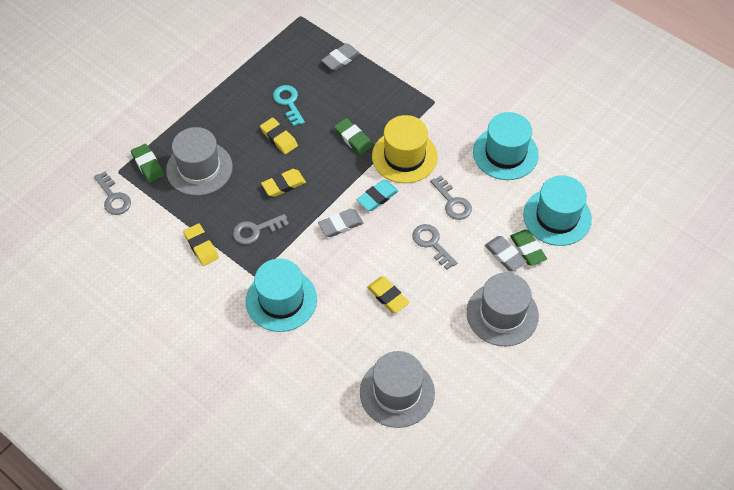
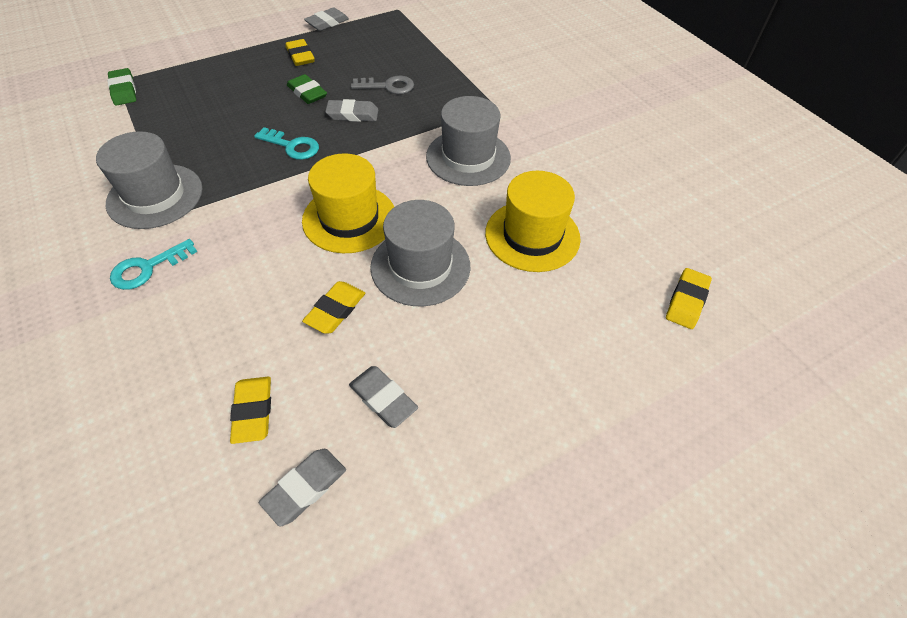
green eraser: 3 -> 2
grey eraser: 3 -> 4
grey key: 4 -> 1
turquoise eraser: 1 -> 0
turquoise hat: 3 -> 0
turquoise key: 1 -> 2
yellow hat: 1 -> 2

